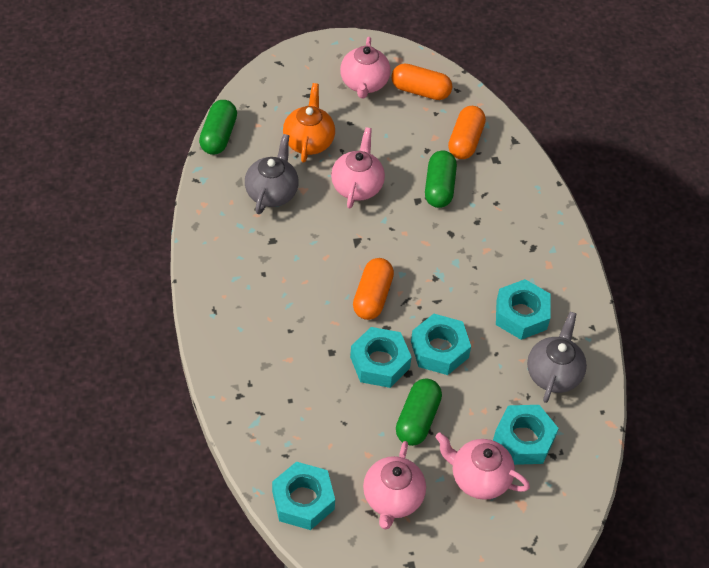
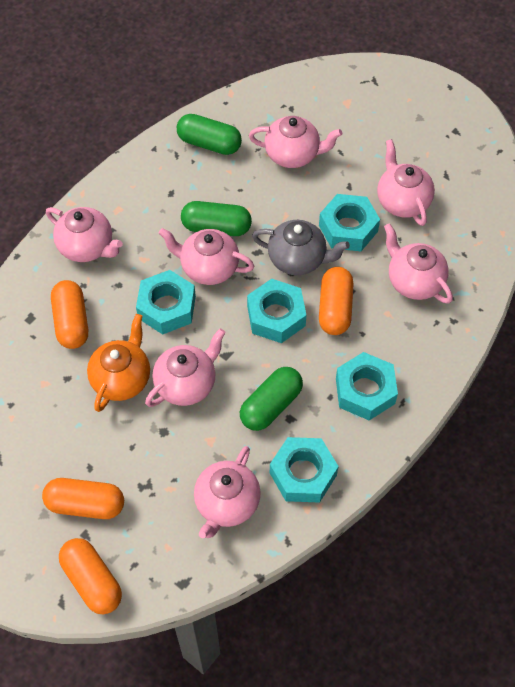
grey teapot: 2 -> 1
orange capsule: 3 -> 4
pink teapot: 4 -> 7

